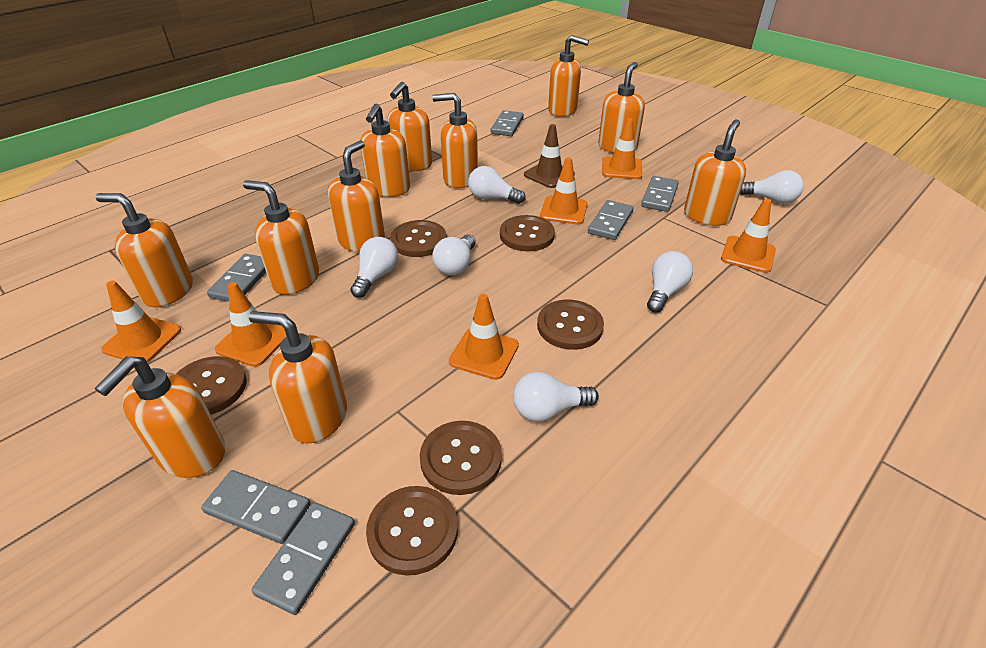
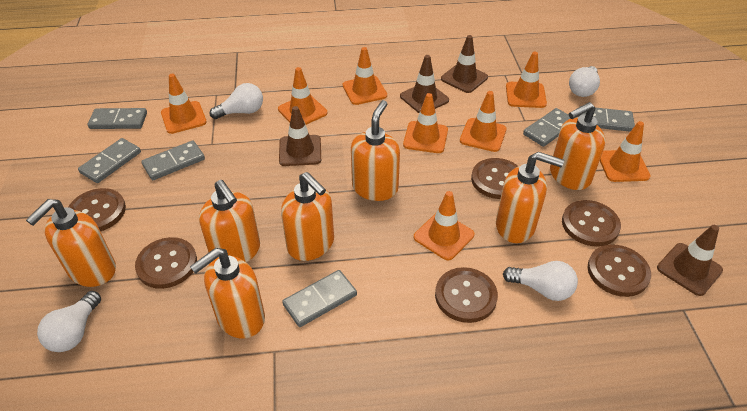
brown traffic cone: 1 -> 4
orange soap dispenser: 11 -> 7
orange traffic cone: 6 -> 8
white light bulb: 6 -> 4

